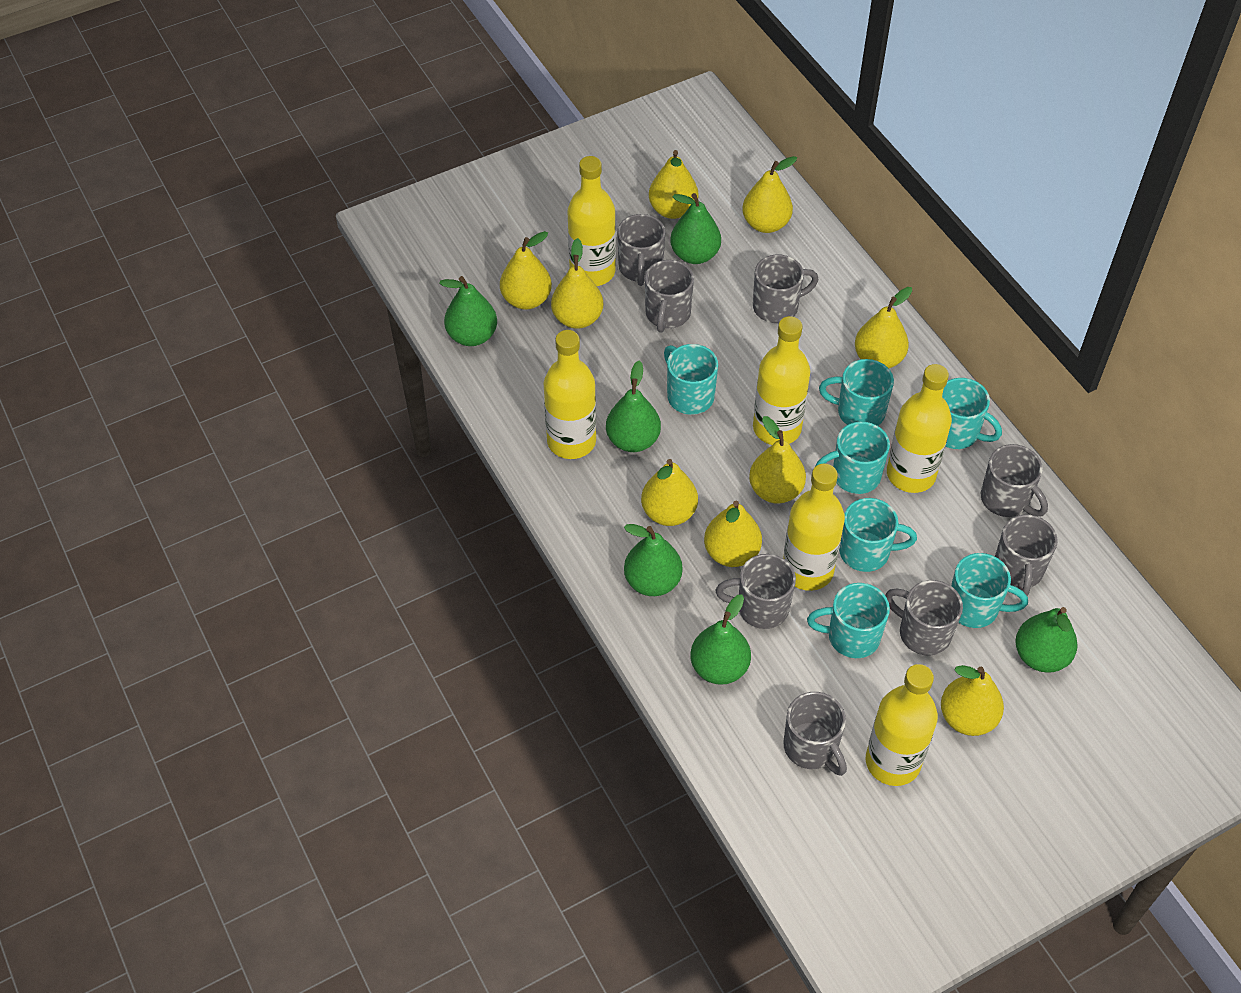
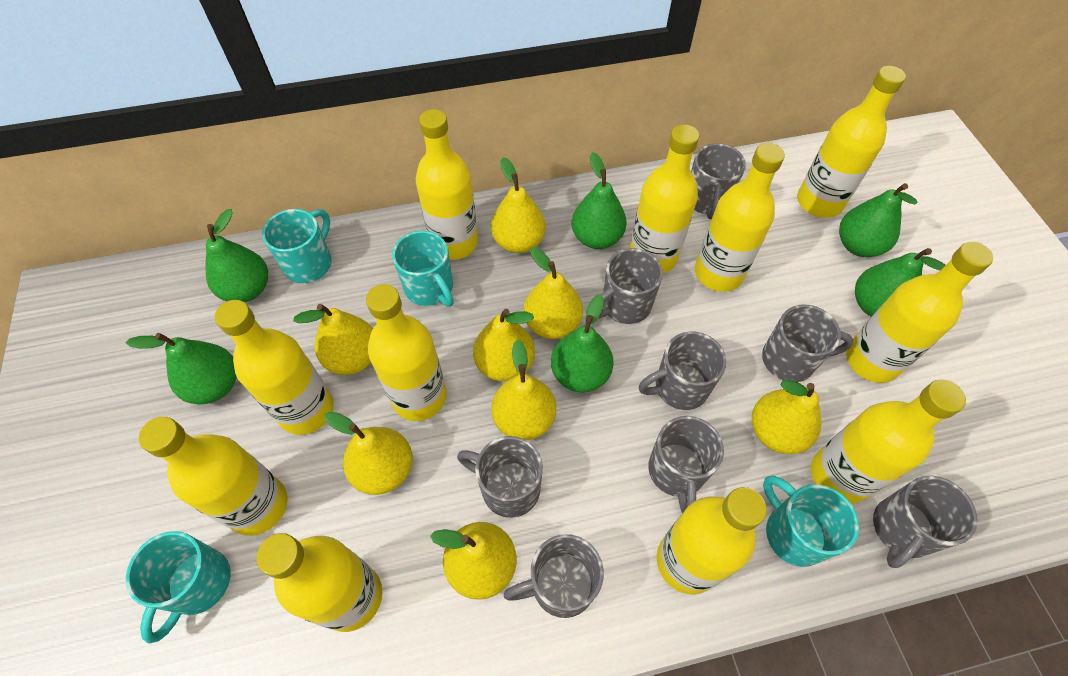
turquoise mug: 7 -> 4
yellow bottle: 6 -> 11
yellow pear: 9 -> 8

